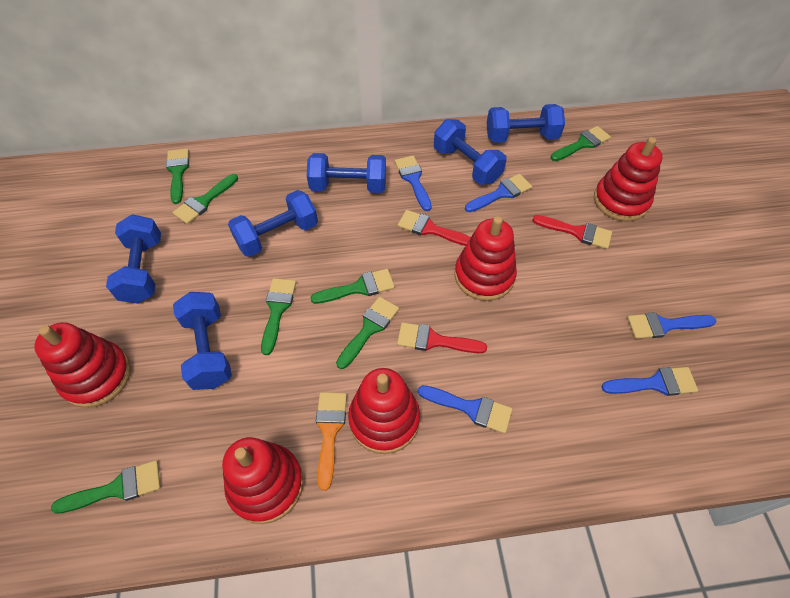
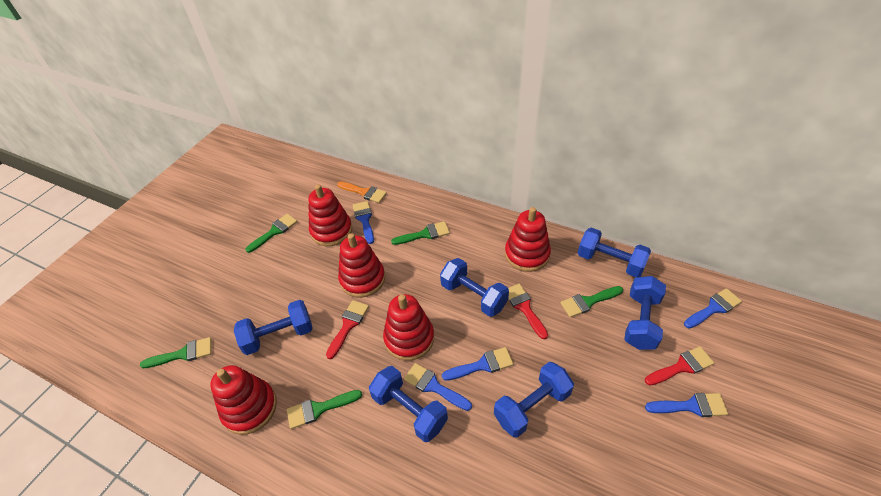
green brush: 7 -> 5

